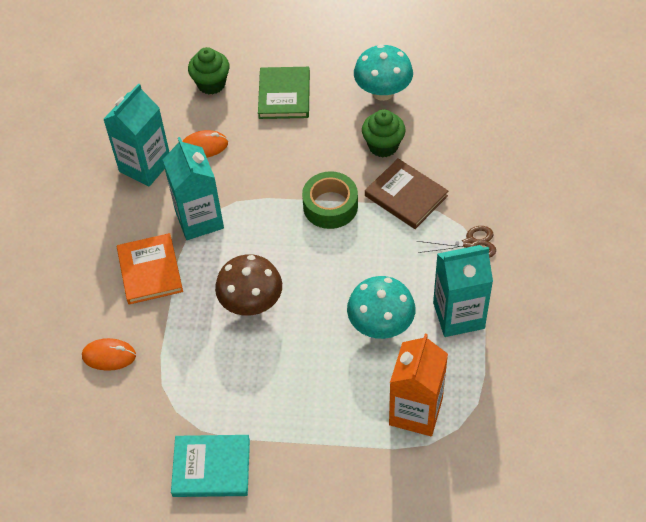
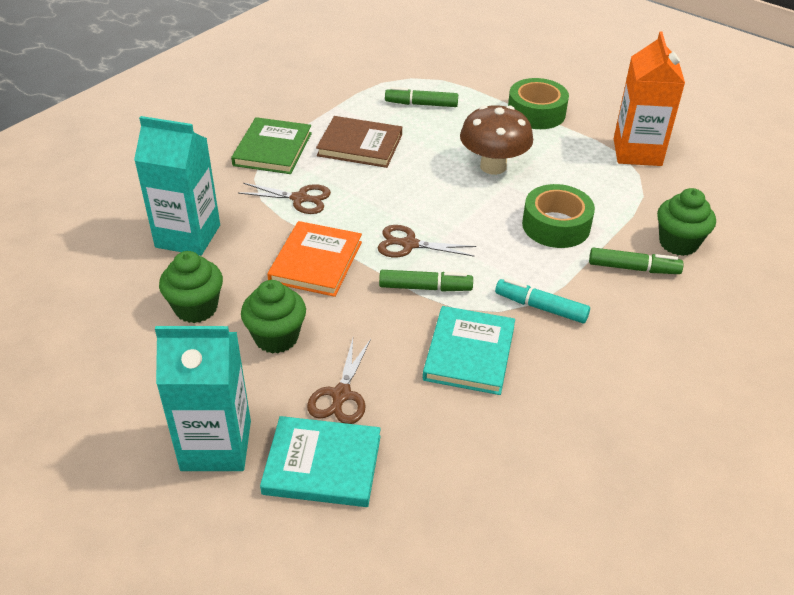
brown scissors: 1 -> 3
green cupcake: 2 -> 3
green marker: 0 -> 3
green tape: 1 -> 2
orange mouse: 2 -> 0
turquoise book: 1 -> 2
turquoise carton: 3 -> 2
turquoise marker: 0 -> 1
turquoise mushroom: 2 -> 0

